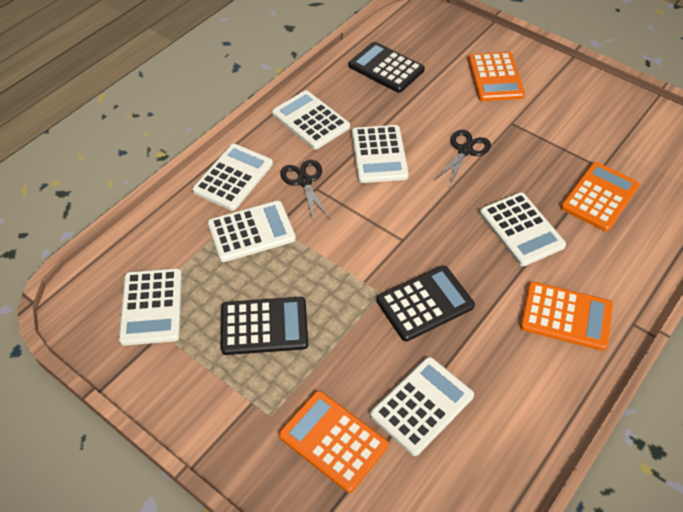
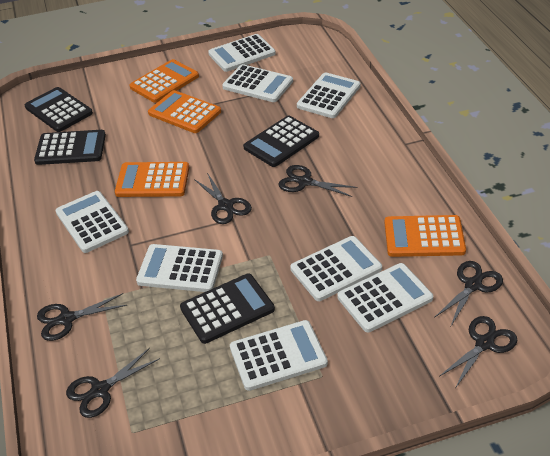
black calculator: 3 -> 4
black scissors: 2 -> 6
white calculator: 7 -> 8

